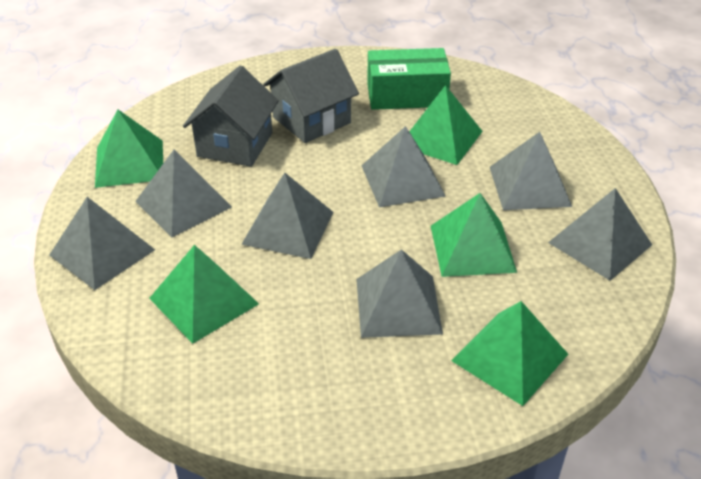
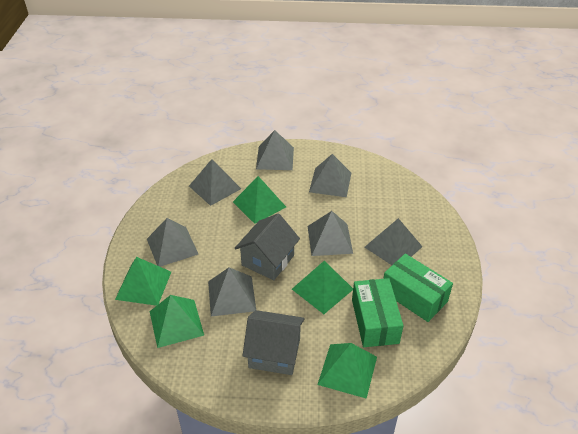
green box: 1 -> 2

